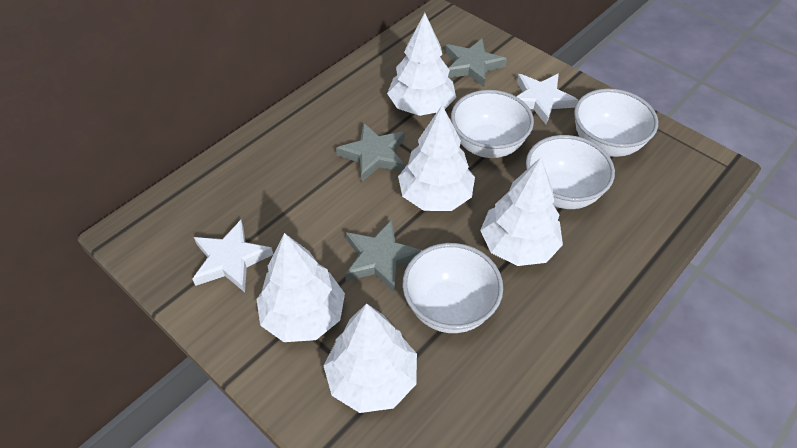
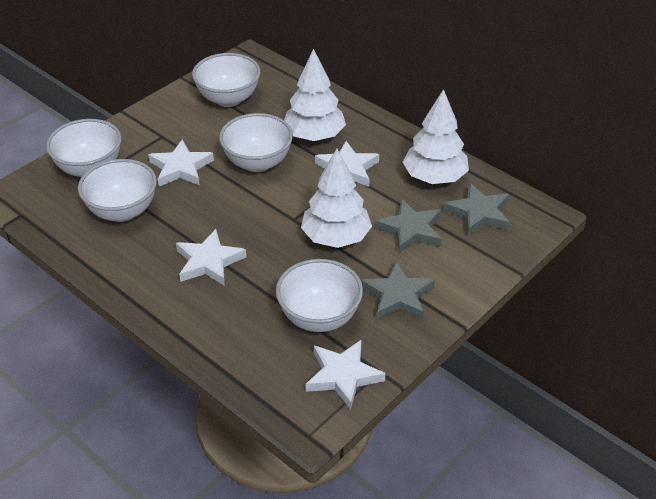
white bowl: 4 -> 5
white star: 2 -> 4
white tree: 5 -> 3

